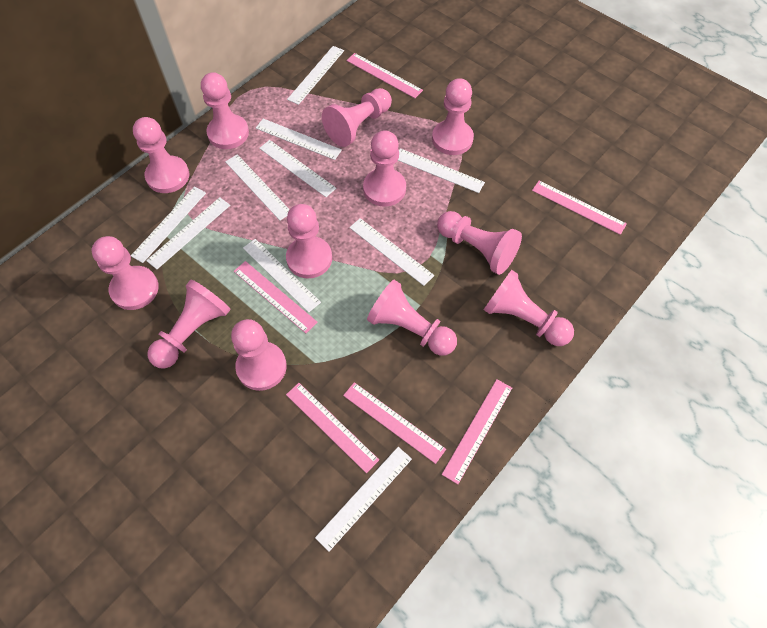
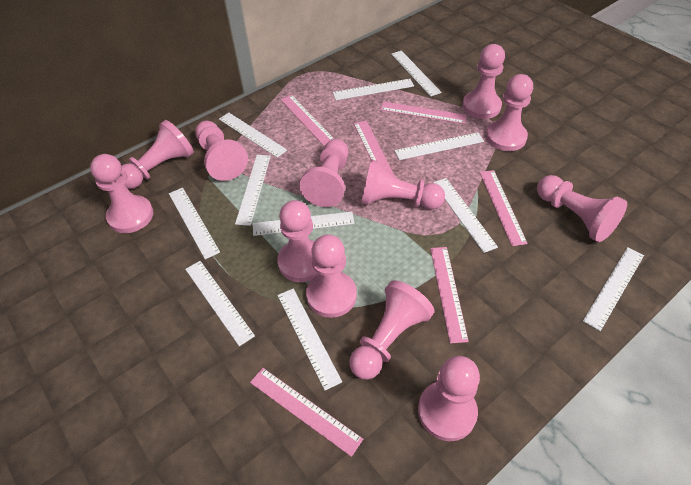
white ruler: 10 -> 11

